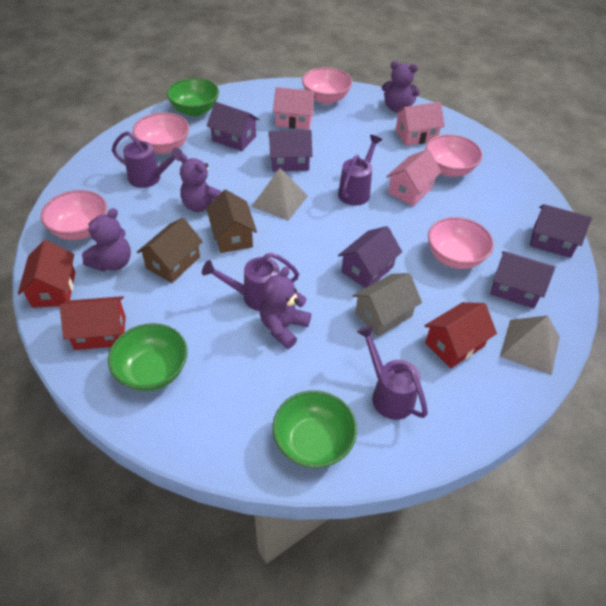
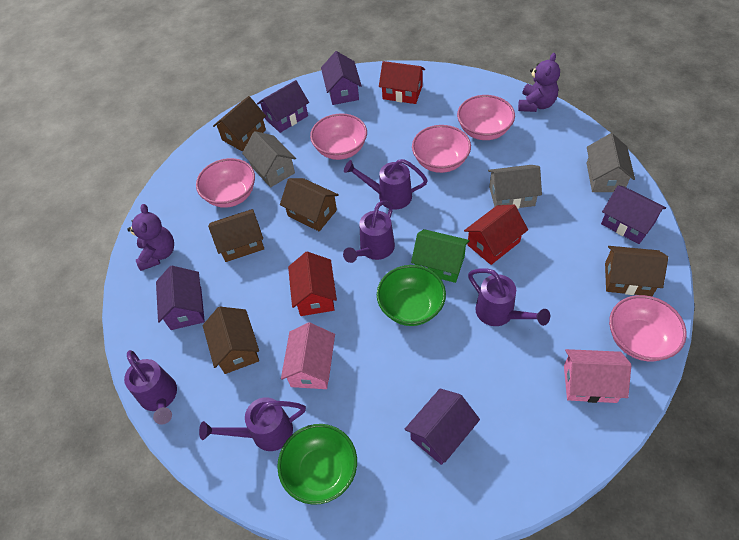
brown house: 2 -> 5
green bowl: 3 -> 2
green house: 0 -> 1
grey house: 1 -> 3
grey pyramid: 2 -> 0
pink house: 3 -> 2
purple teddy bear: 4 -> 2
purple watering can: 4 -> 5

